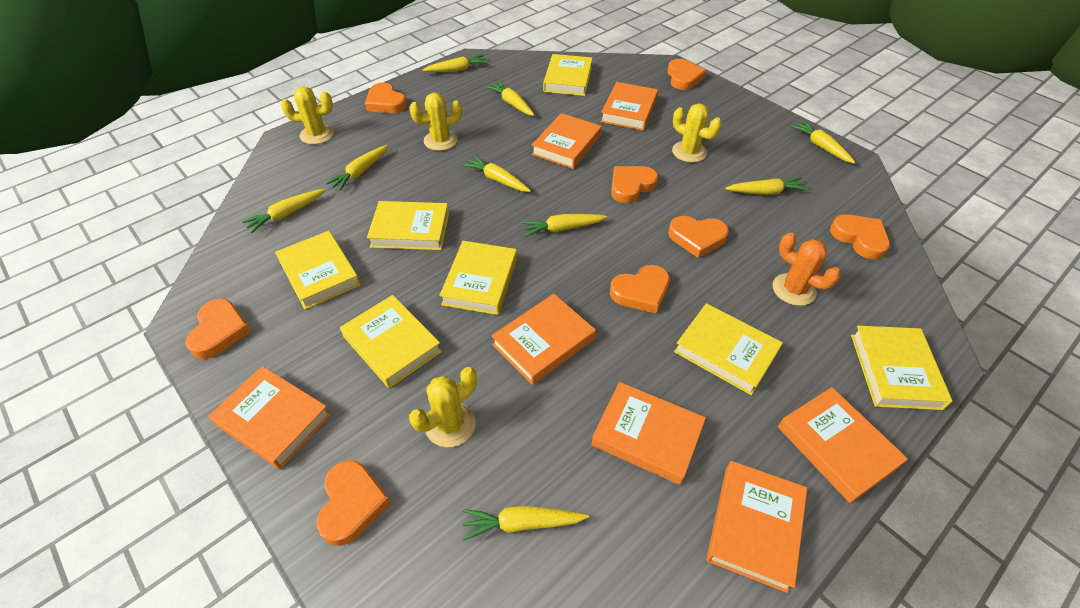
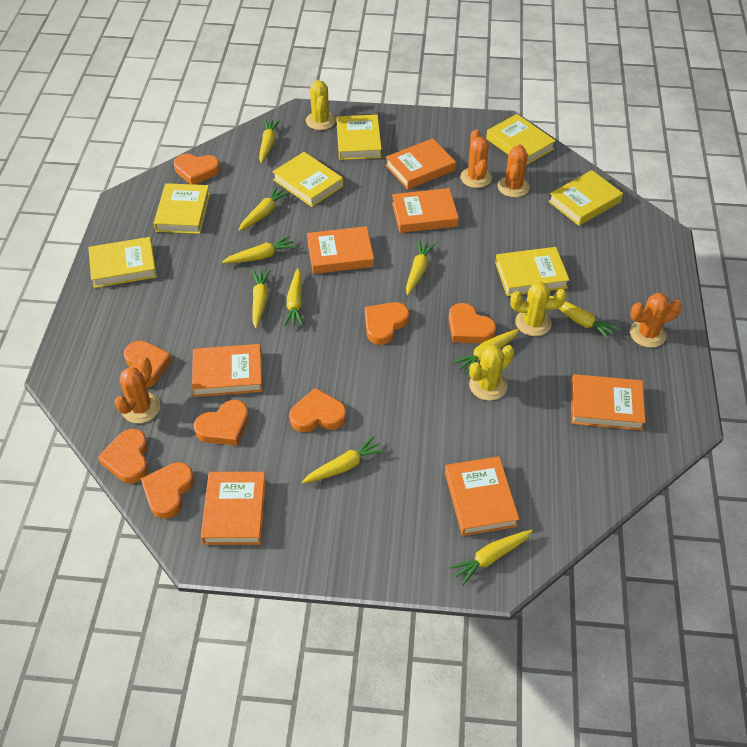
orange cactus: 1 -> 4
yellow cactus: 4 -> 3
yellow carrot: 9 -> 10

